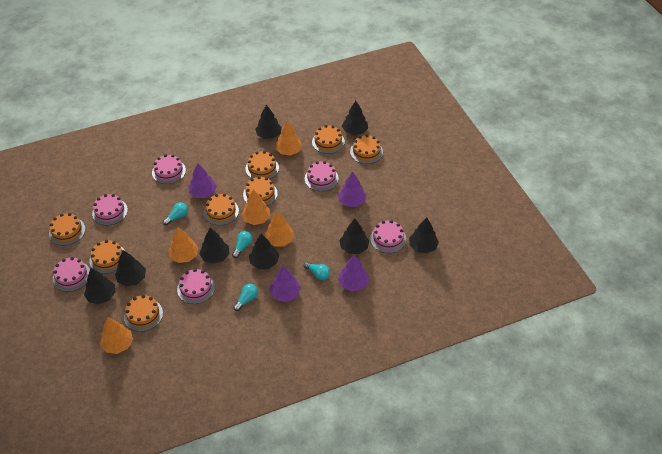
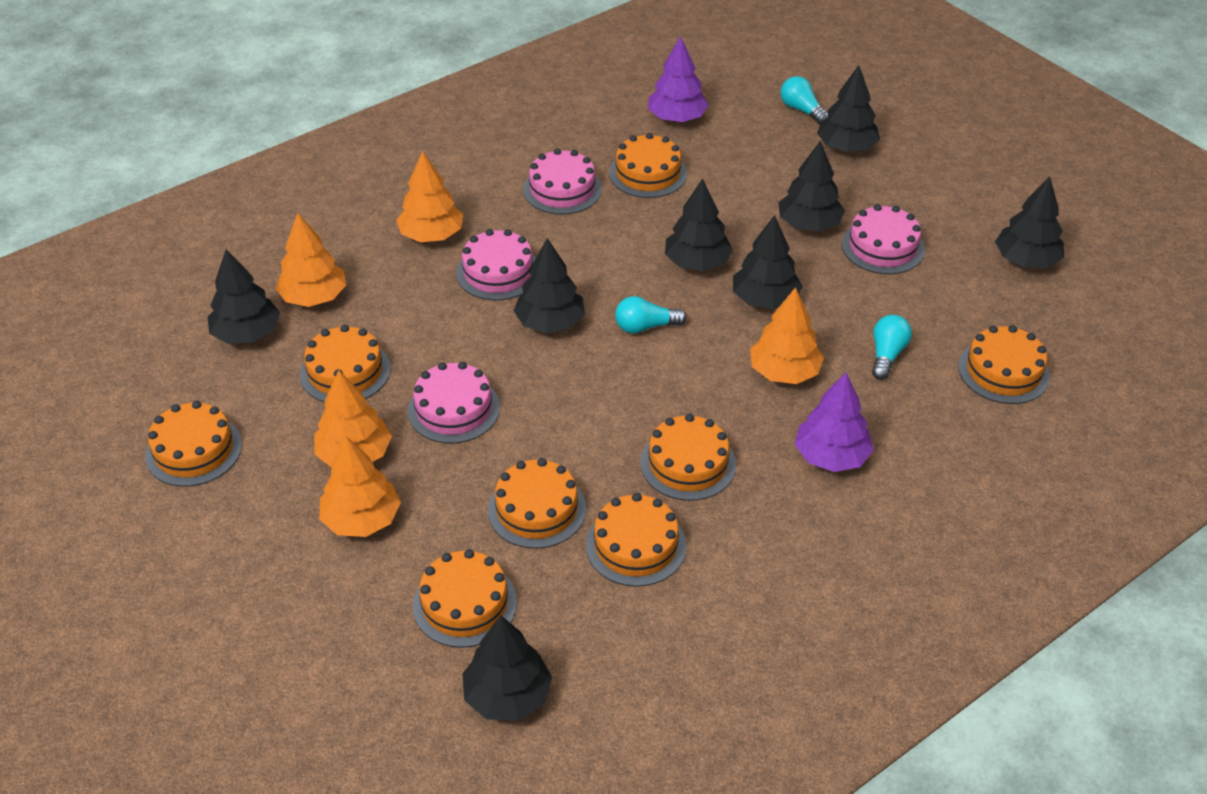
pink cake: 6 -> 4
purple tree: 4 -> 2
turquoise light bulb: 4 -> 3

